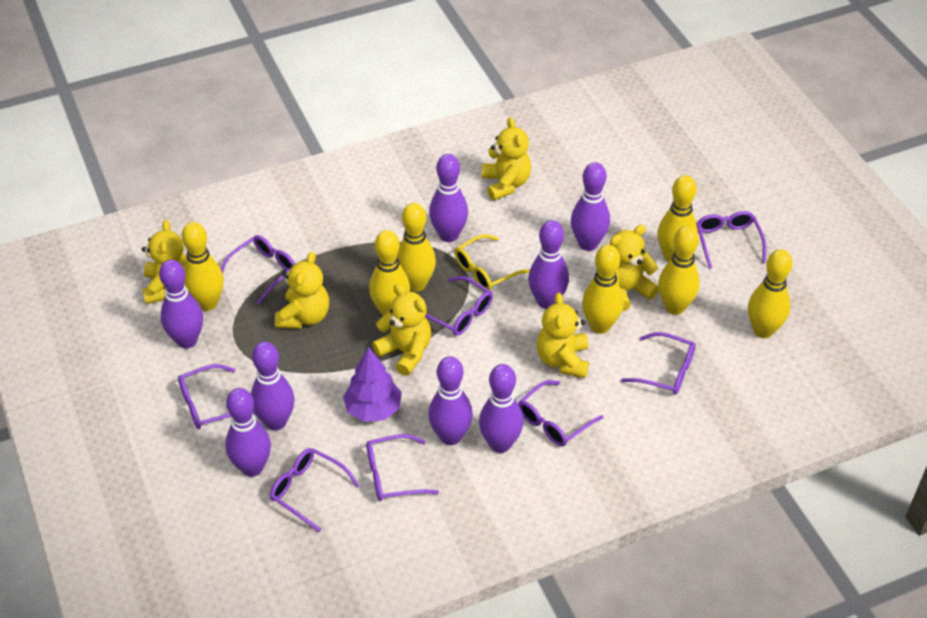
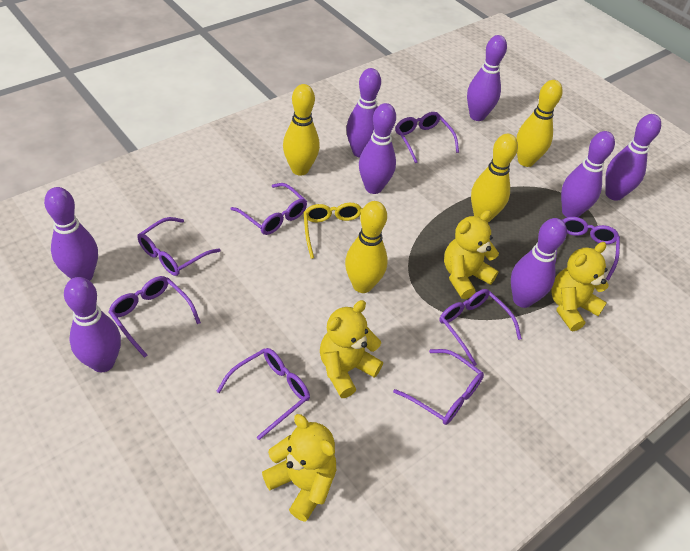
purple tree: 1 -> 0
yellow bowling pin: 7 -> 4
yellow teddy bear: 6 -> 4

